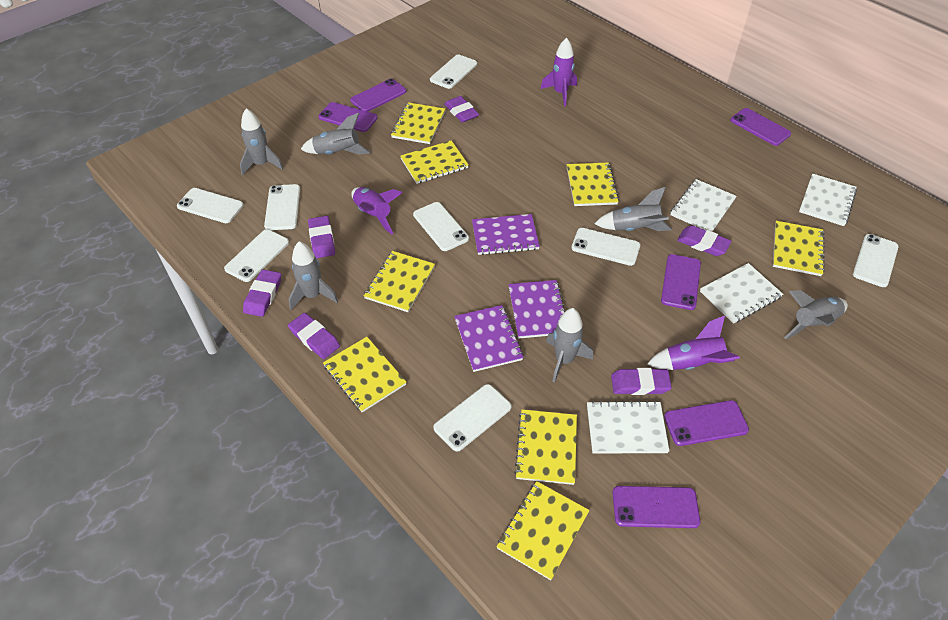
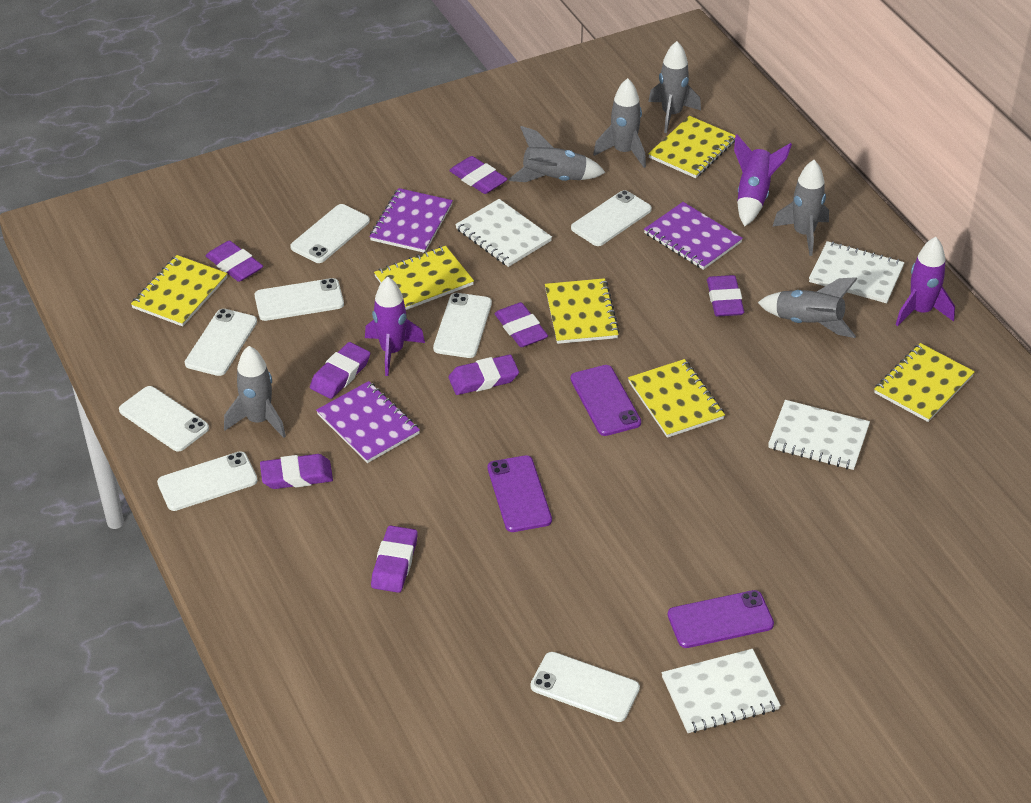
purple eraser: 6 -> 8
purple phone: 6 -> 3
yellow notebook: 8 -> 6

